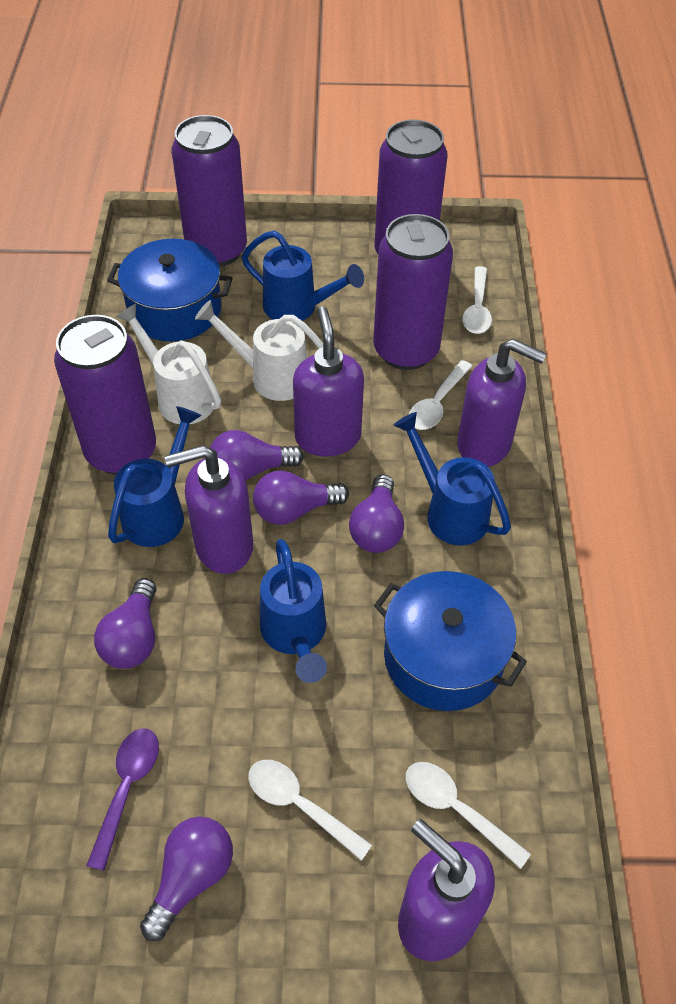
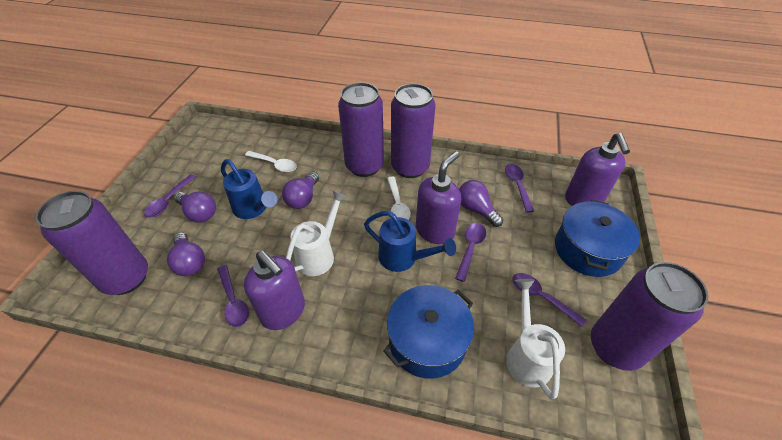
blue watering can: 4 -> 2
purple light bulb: 5 -> 4
purple soap dispenser: 4 -> 3
purple spoon: 1 -> 5
white spoon: 4 -> 2

